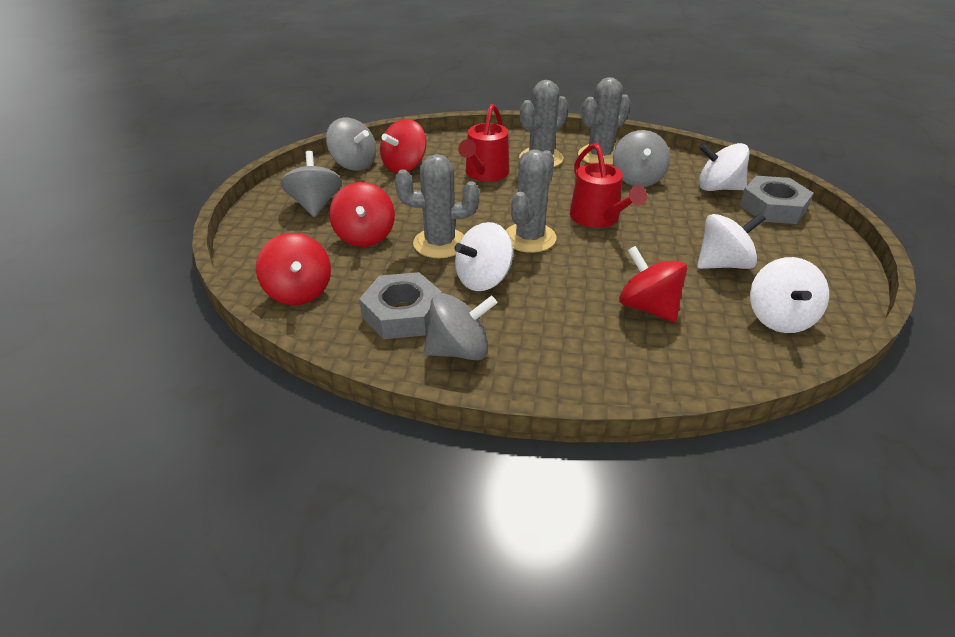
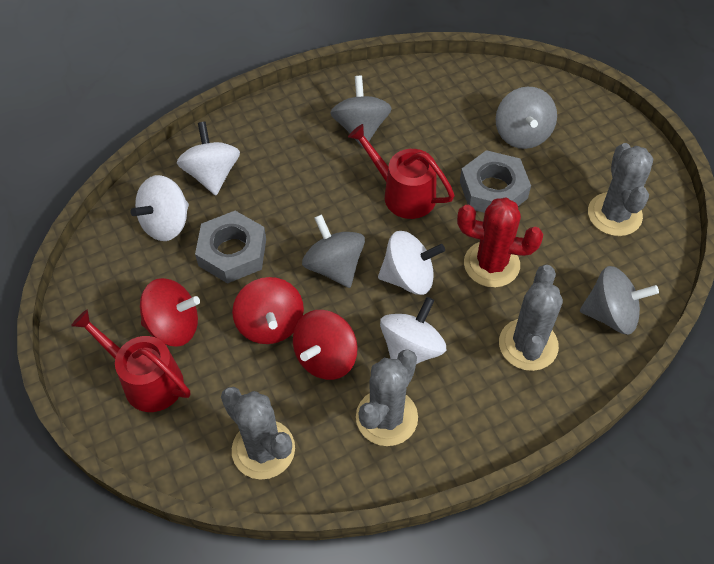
red cactus: 0 -> 1
red spinning top: 4 -> 3

